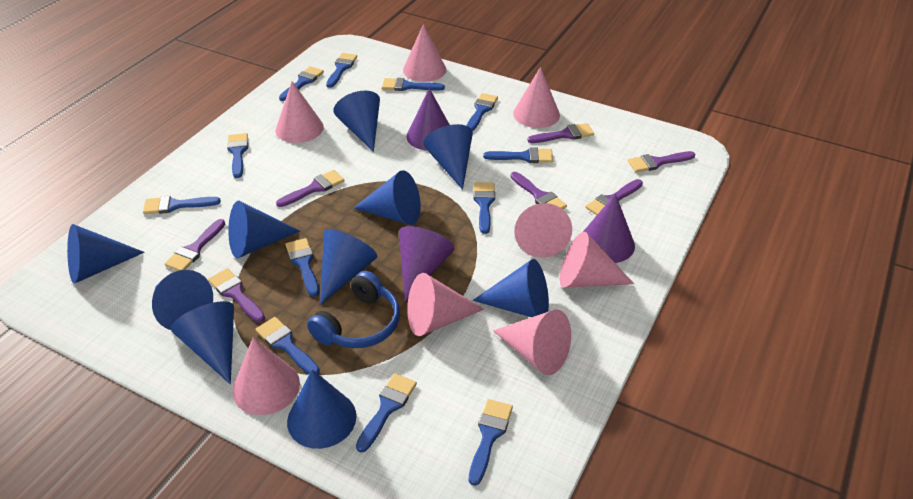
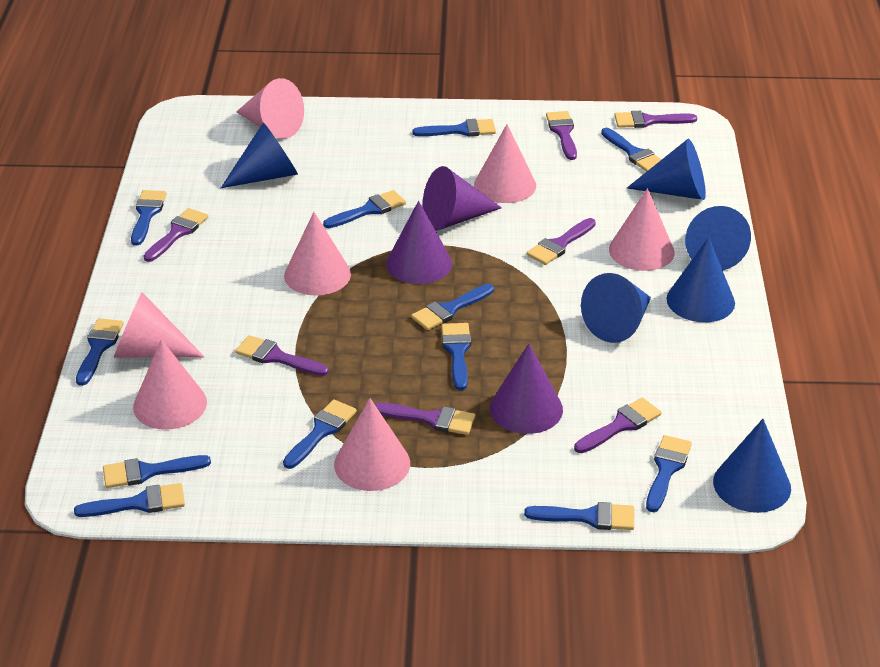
blue cone: 10 -> 6
blue headphones: 1 -> 0
pink cone: 8 -> 7

